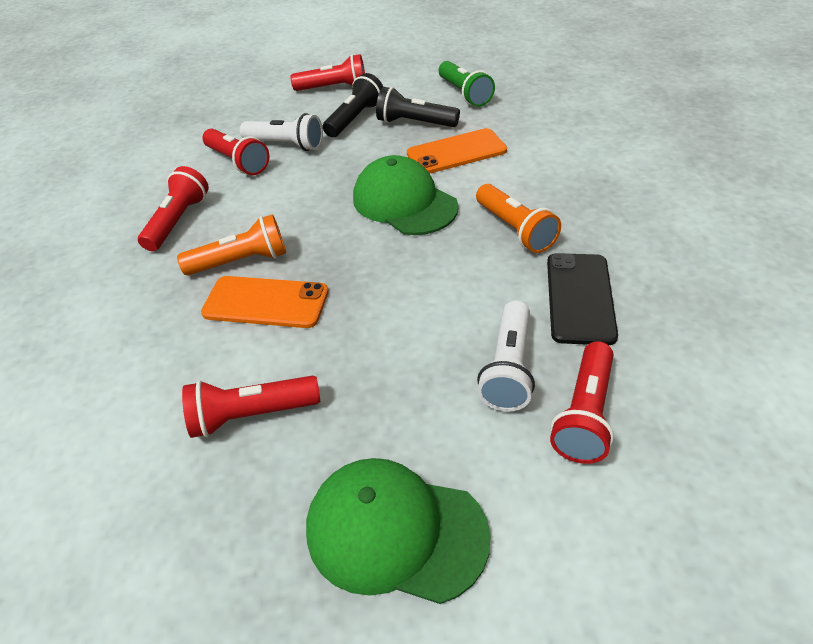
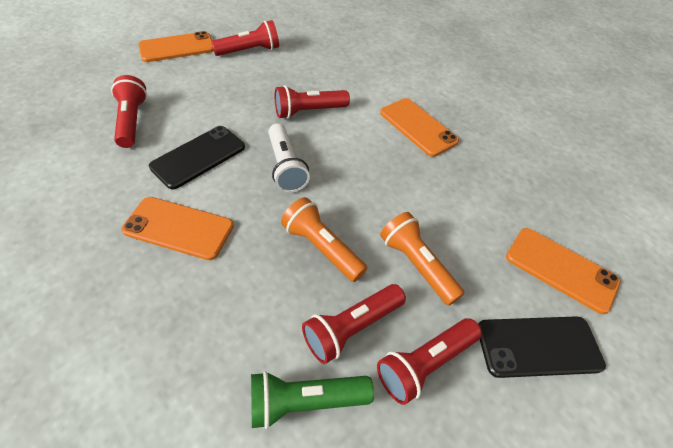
black flashlight: 2 -> 0
black phone: 1 -> 2
green cap: 2 -> 0
orange phone: 2 -> 4
white flashlight: 2 -> 1

